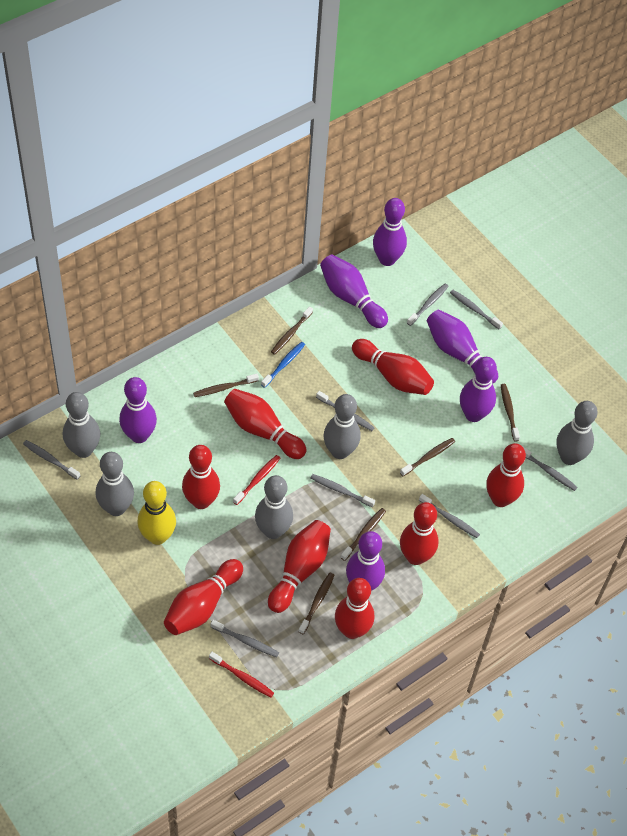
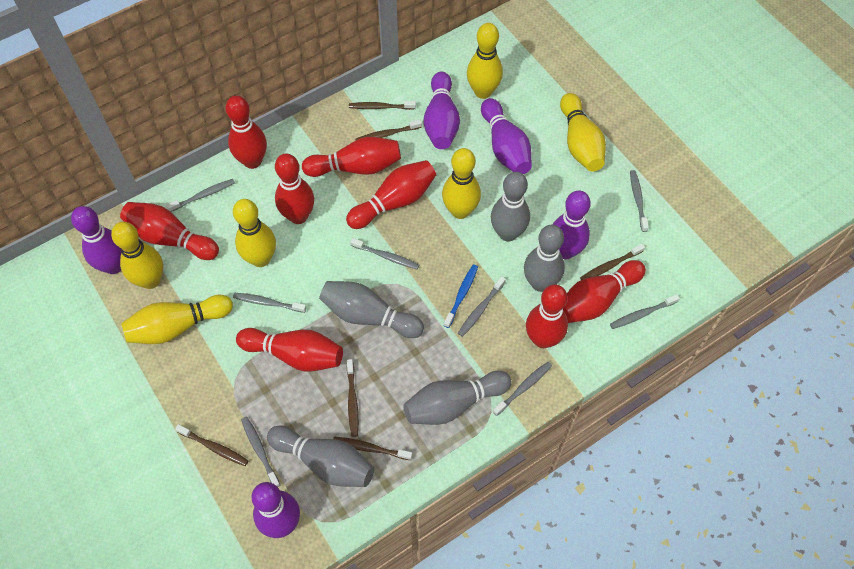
purple bowling pin: 6 -> 5
red toothbrush: 2 -> 0
yellow bowling pin: 1 -> 6

